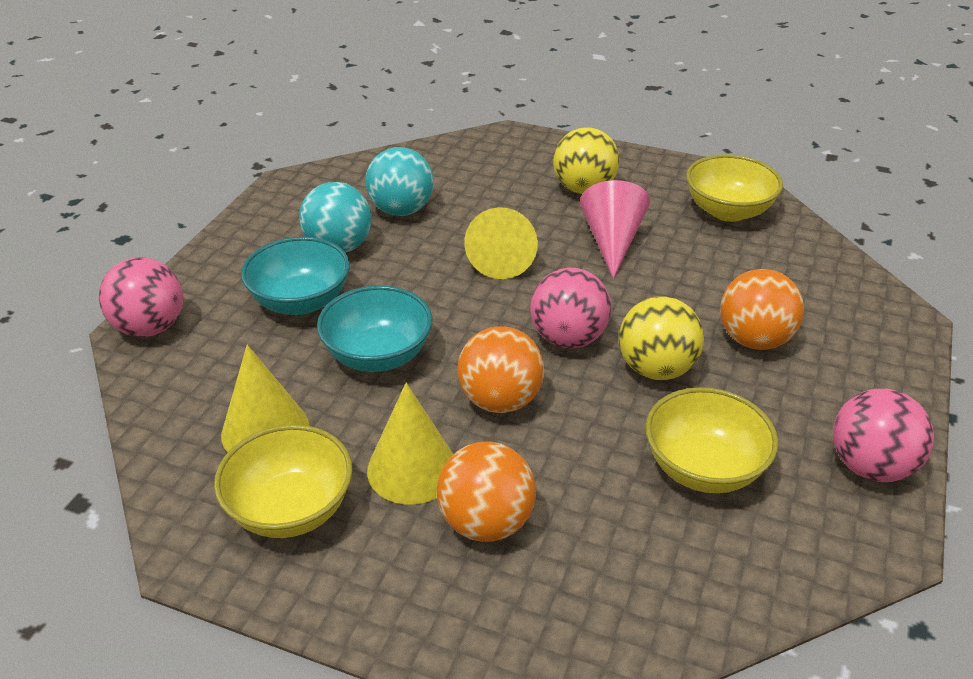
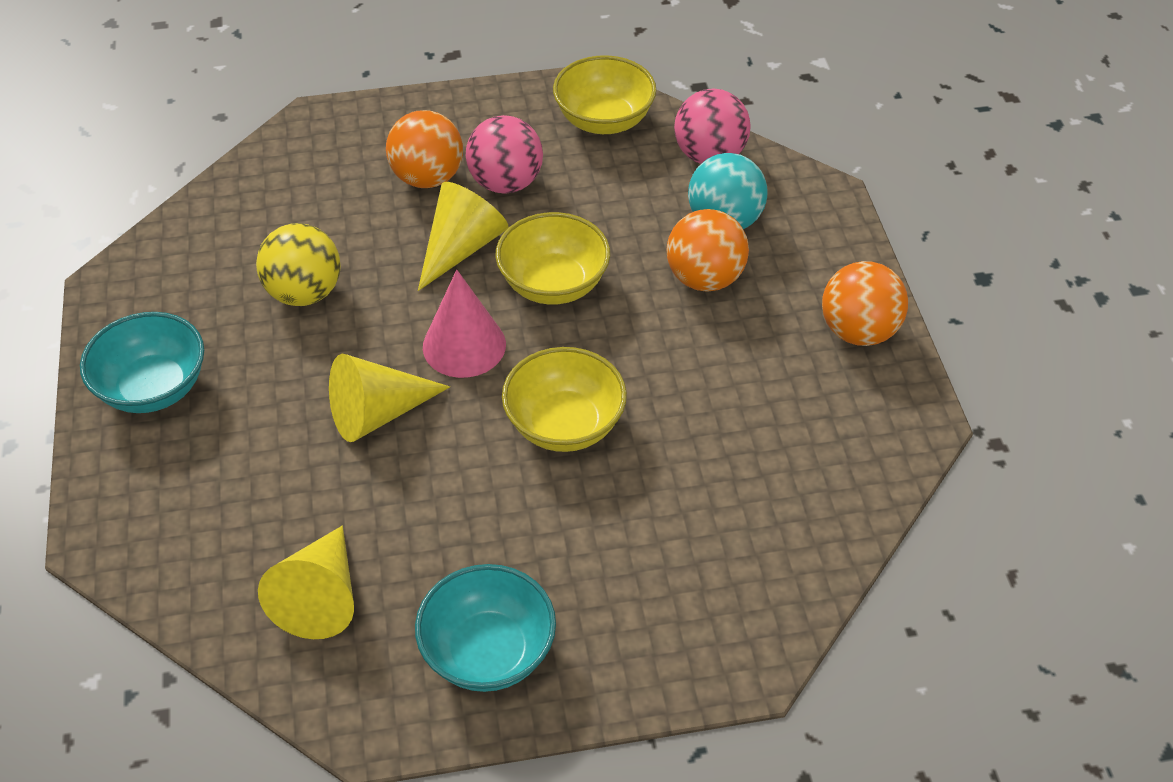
pink ball: 3 -> 2
turquoise ball: 2 -> 1
yellow ball: 2 -> 1

